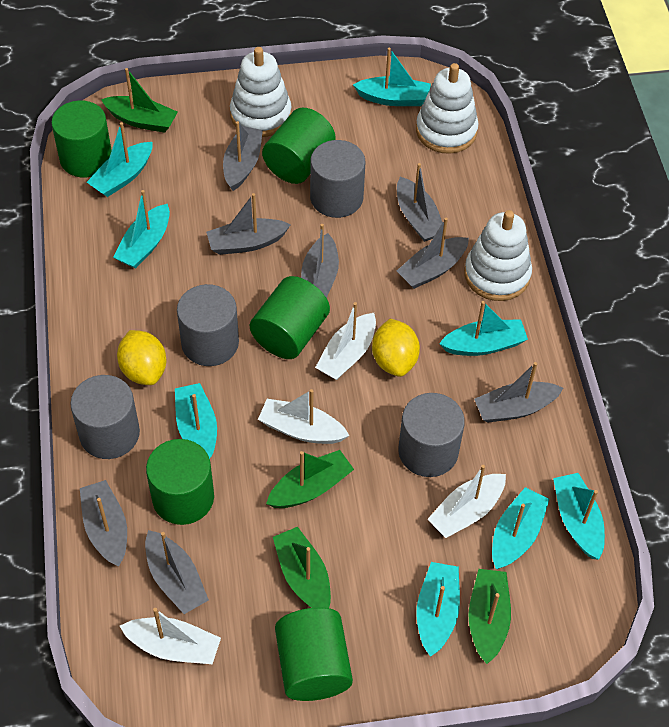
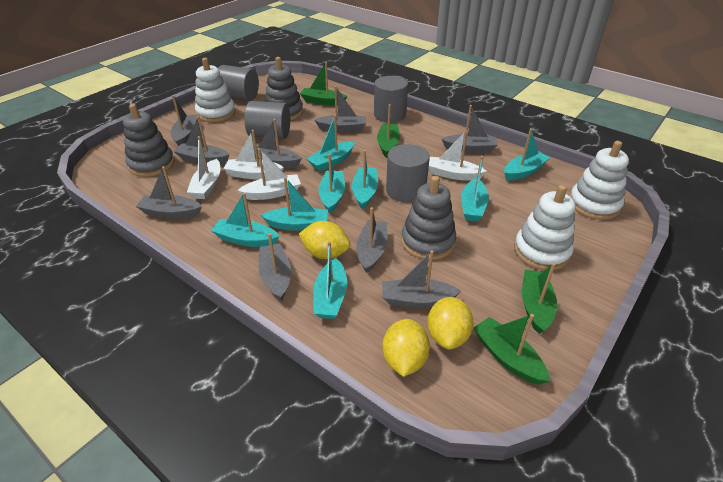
green cylinder: 5 -> 0
grey boat: 8 -> 9
grey stacking toy: 0 -> 3
yellow lemon: 2 -> 3

